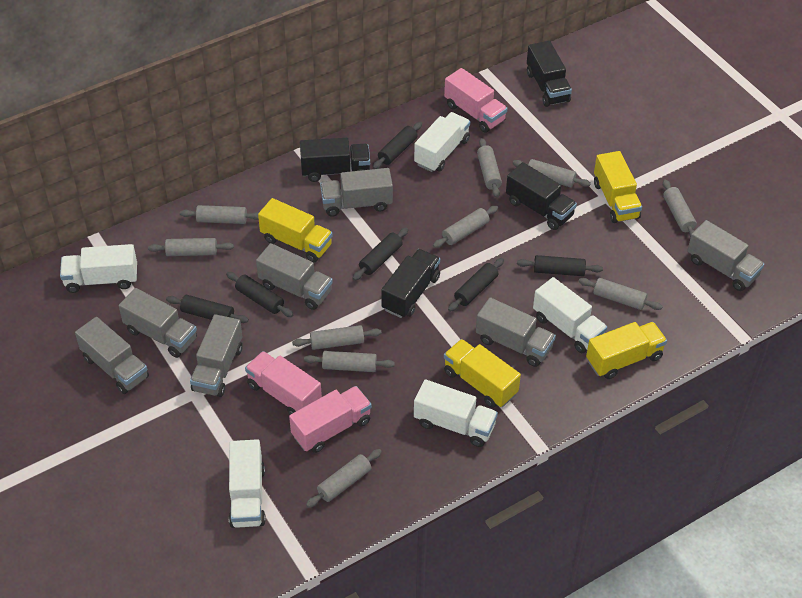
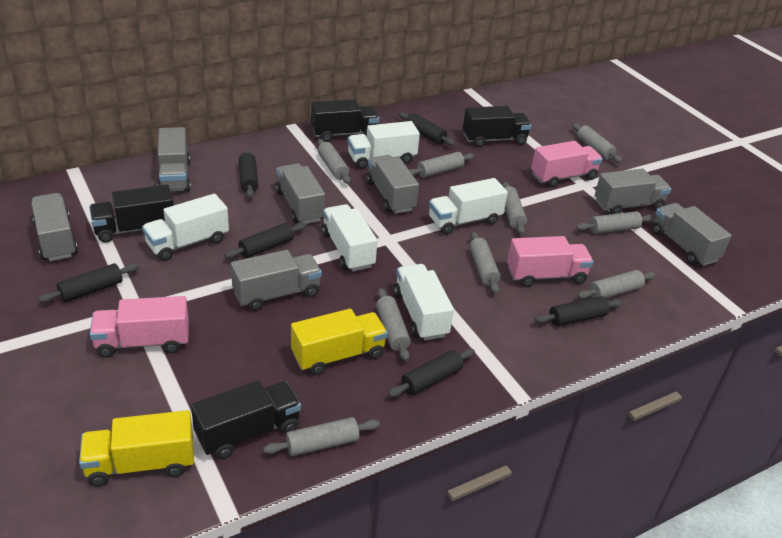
grey rolling pin: 10 -> 9
yellow truck: 4 -> 2

